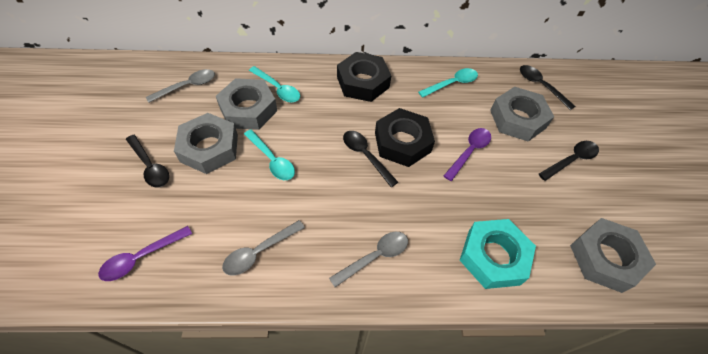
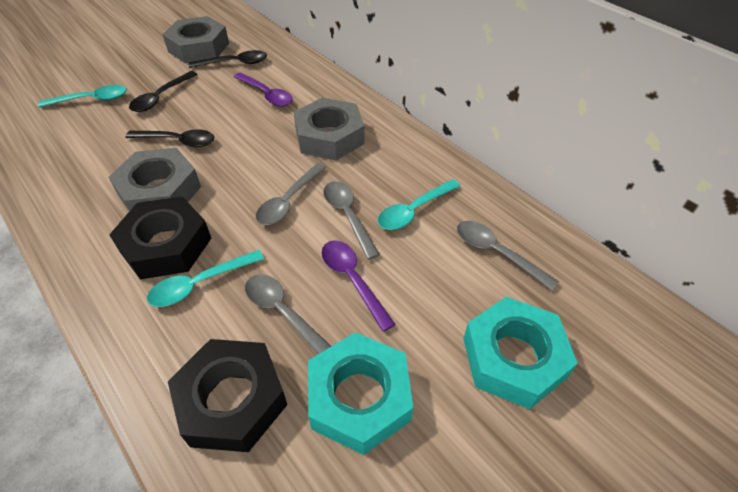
black spoon: 4 -> 3
grey nut: 4 -> 3
grey spoon: 3 -> 4
turquoise nut: 1 -> 2

